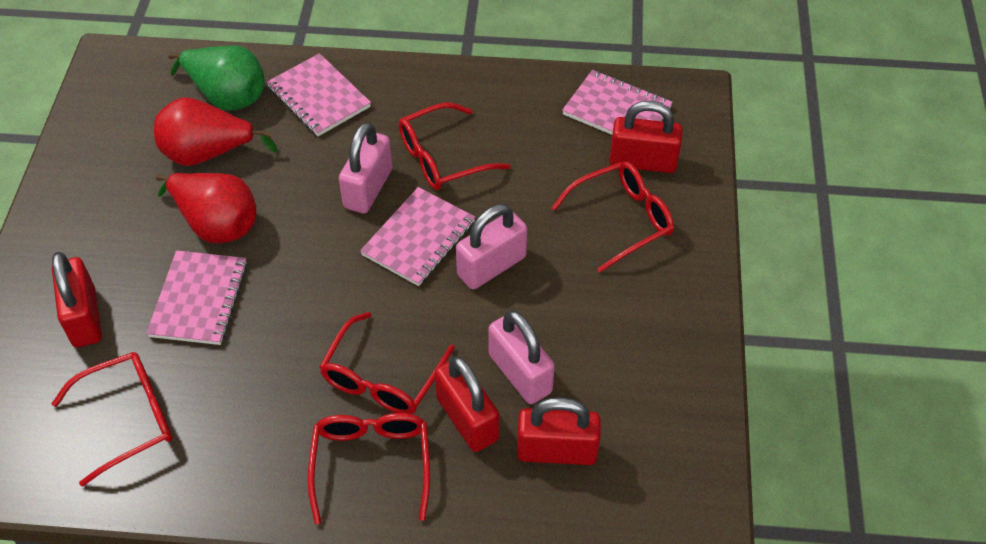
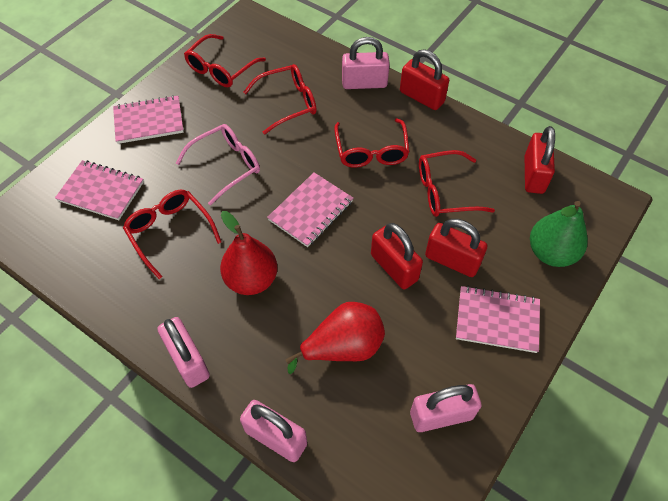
pink glasses: 0 -> 1
pink padlock: 3 -> 4

